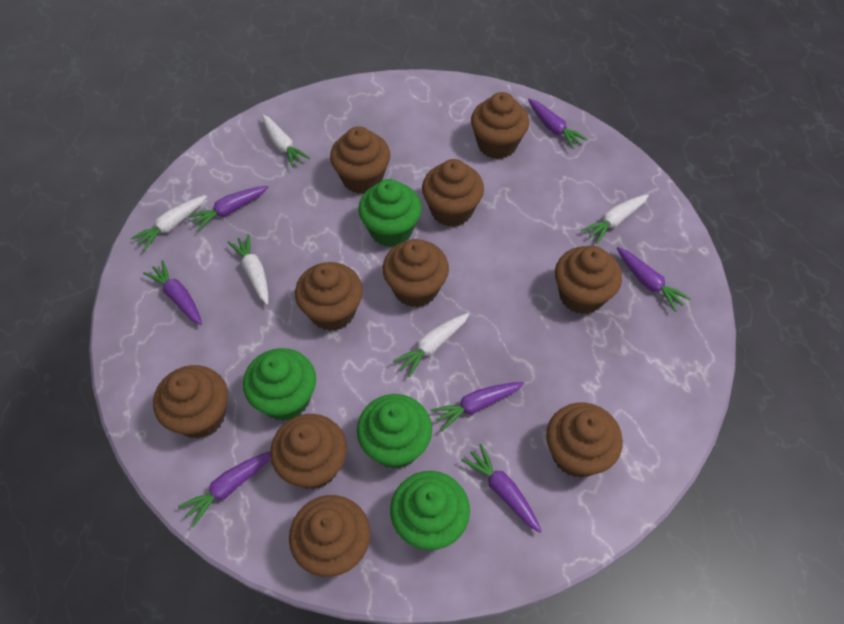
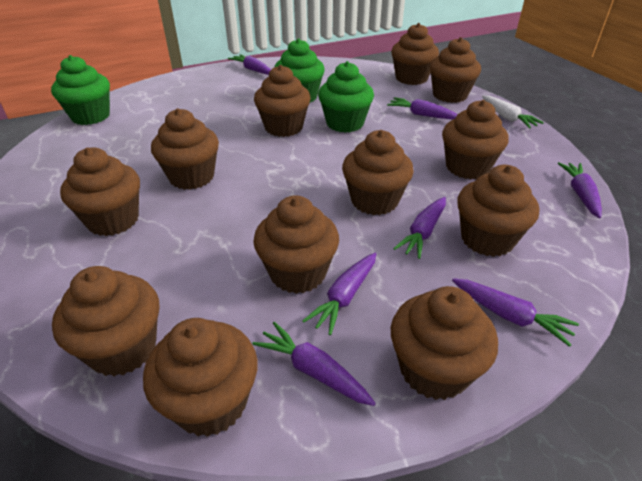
brown cupcake: 10 -> 12
green cupcake: 4 -> 3
white carrot: 5 -> 1

